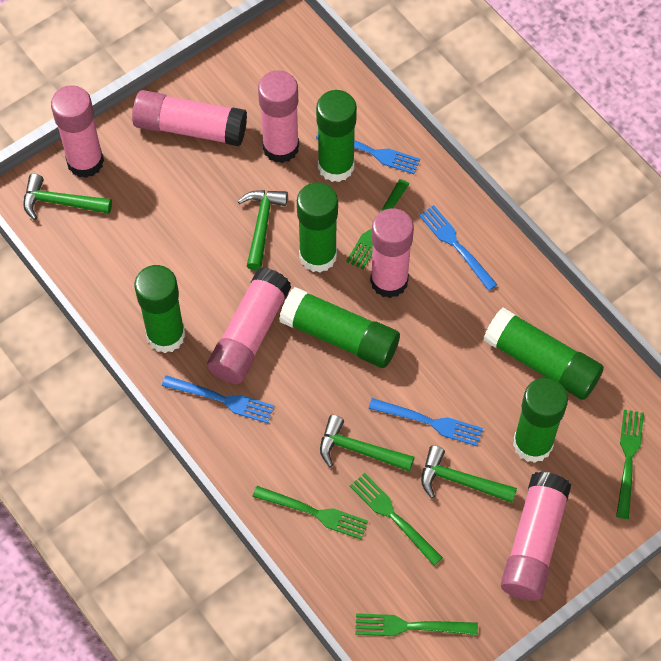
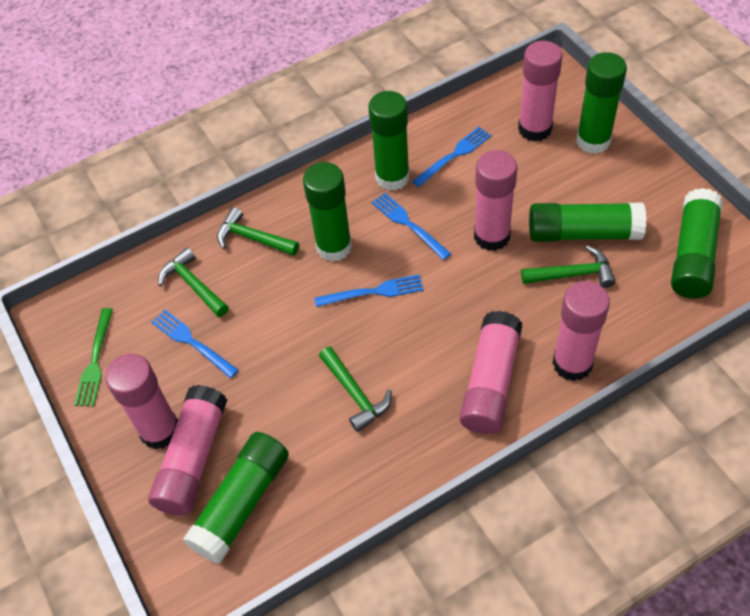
green fork: 5 -> 1

